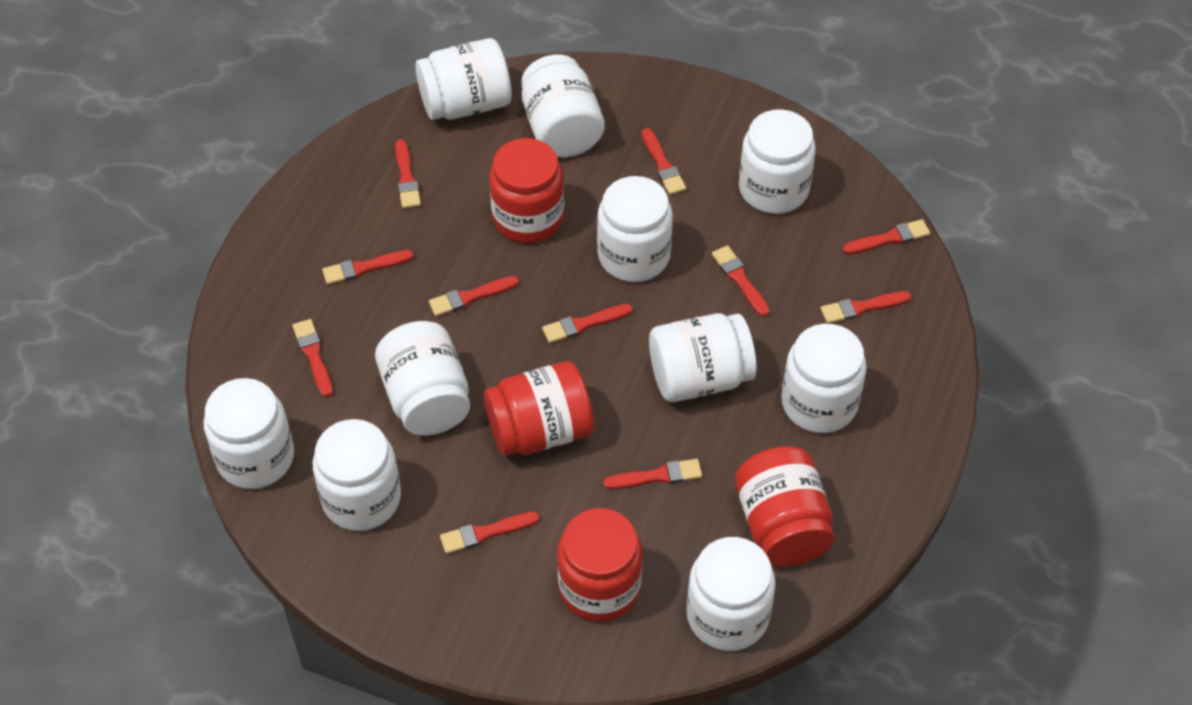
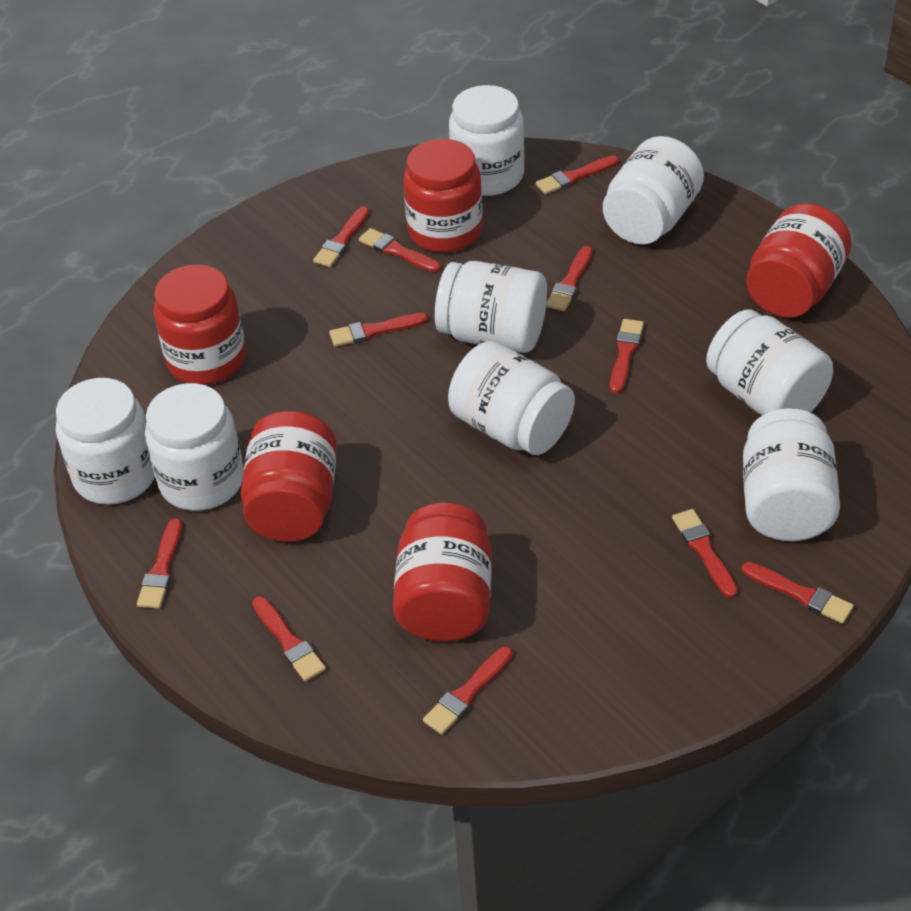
red jar: 4 -> 5
white jar: 10 -> 8

